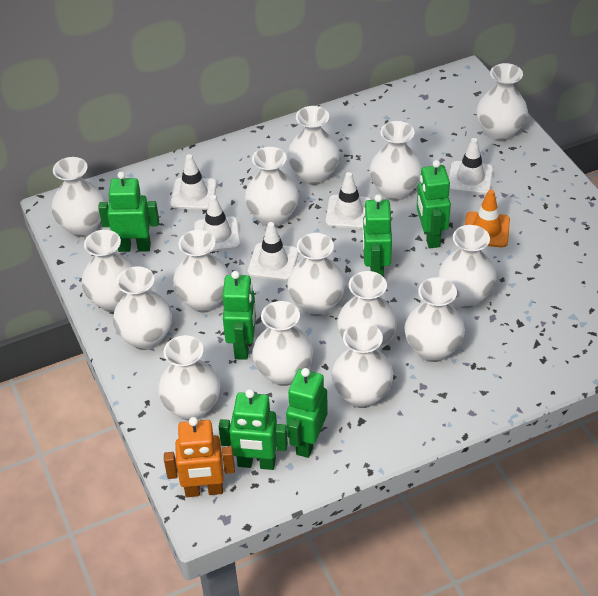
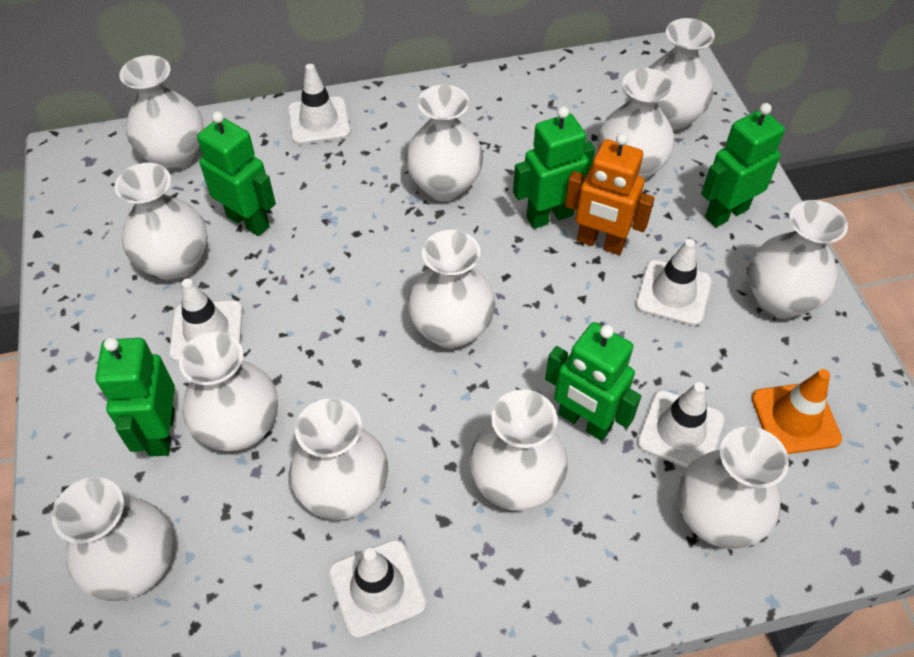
green robot: 6 -> 5
white vase: 15 -> 12

